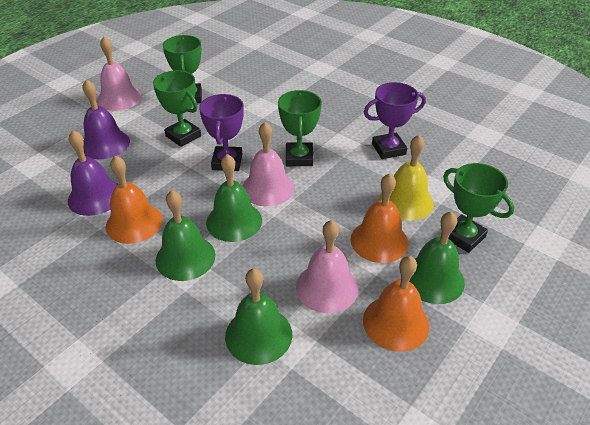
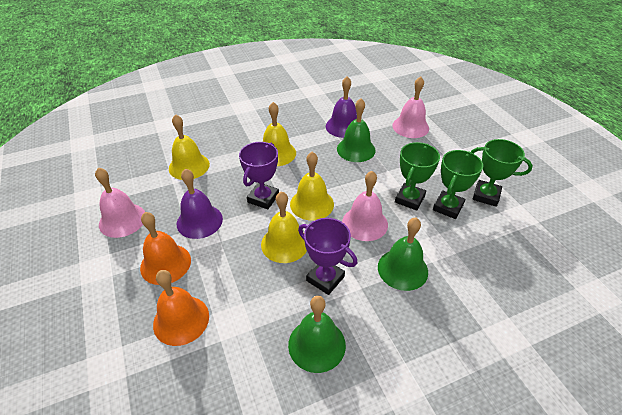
green bell: 4 -> 3
green trophy: 4 -> 3
orange bell: 3 -> 2
yellow bell: 1 -> 4

